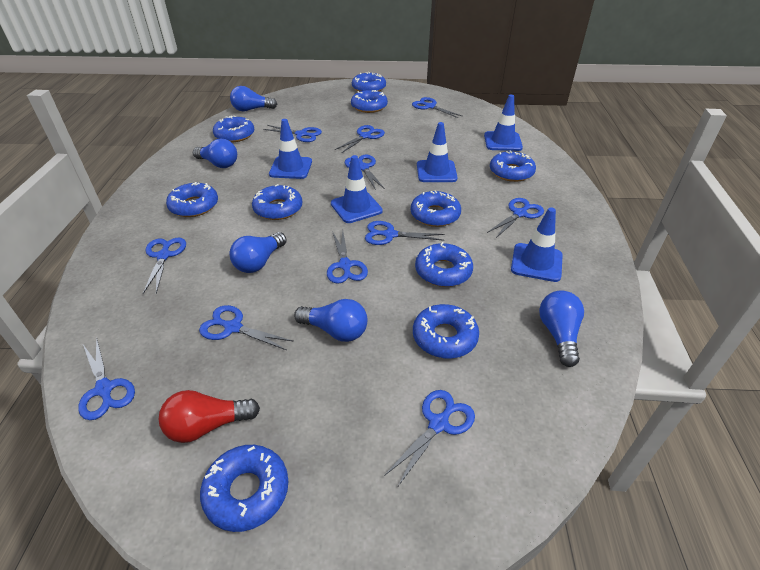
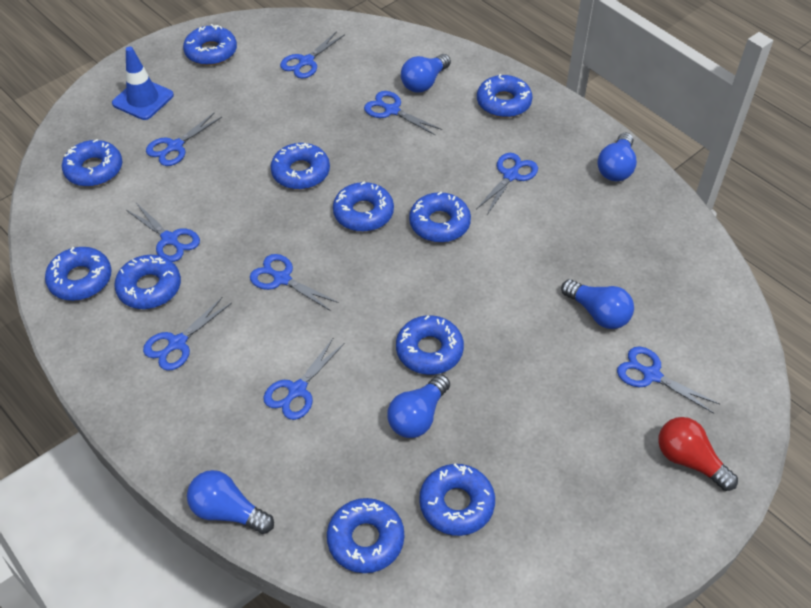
blue donut: 10 -> 11
blue scissors: 11 -> 9
blue traffic cone: 5 -> 1

